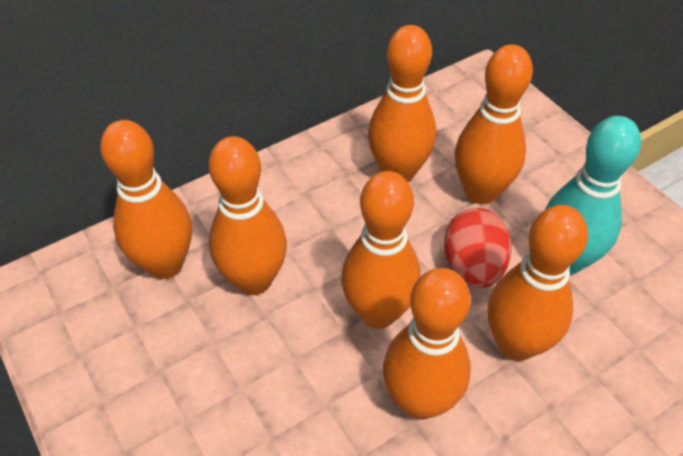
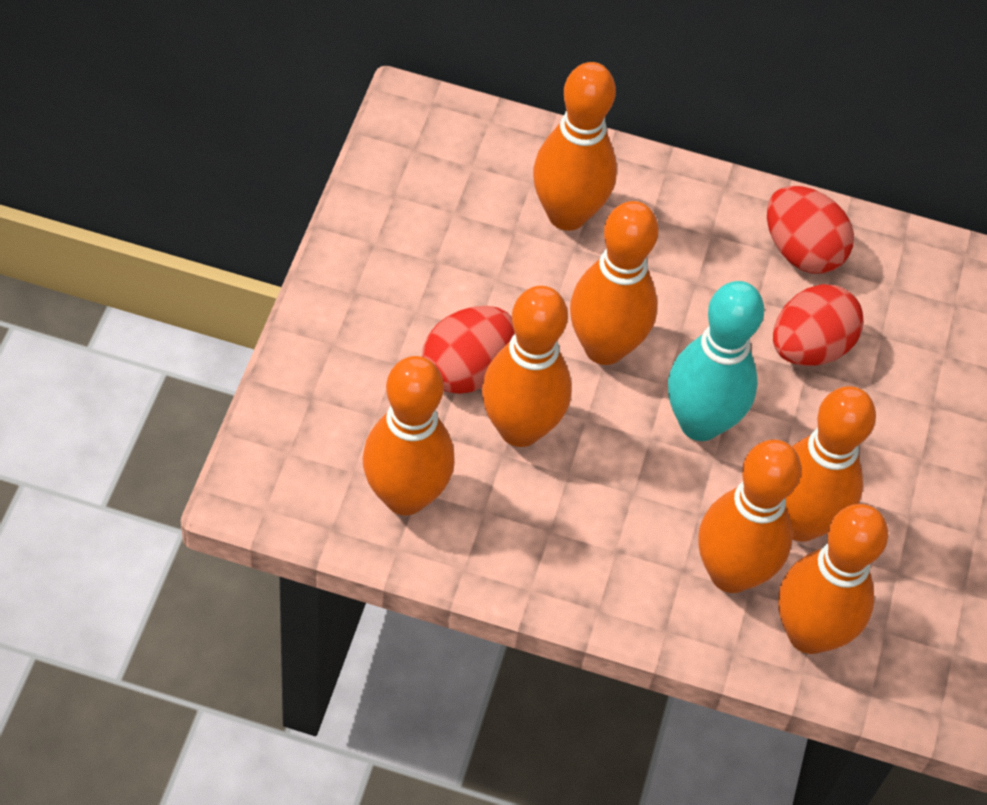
red egg: 1 -> 3

